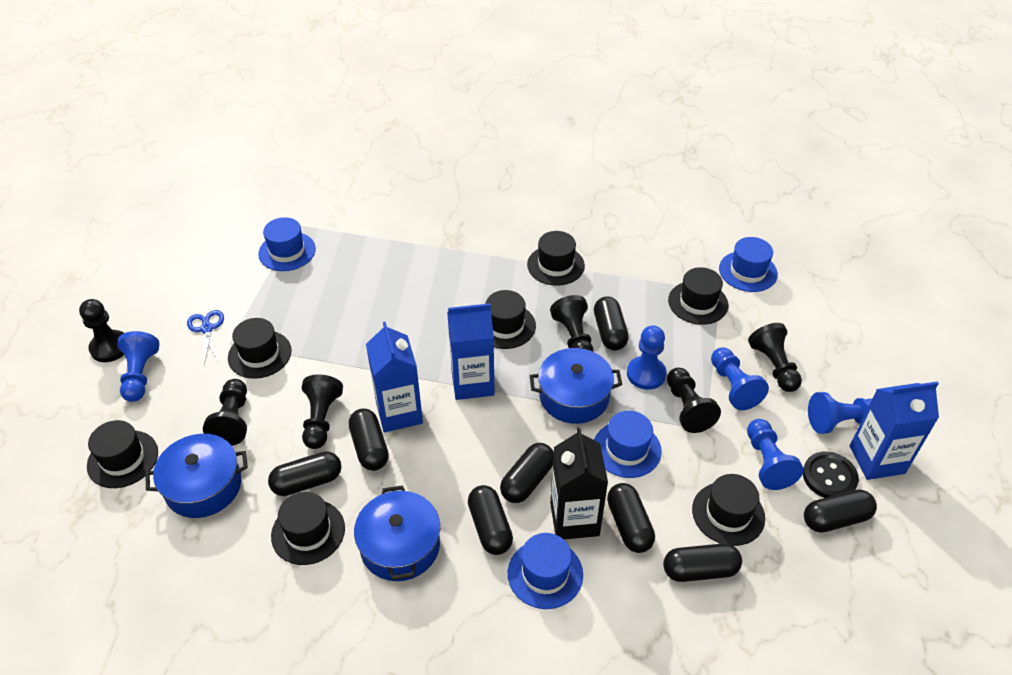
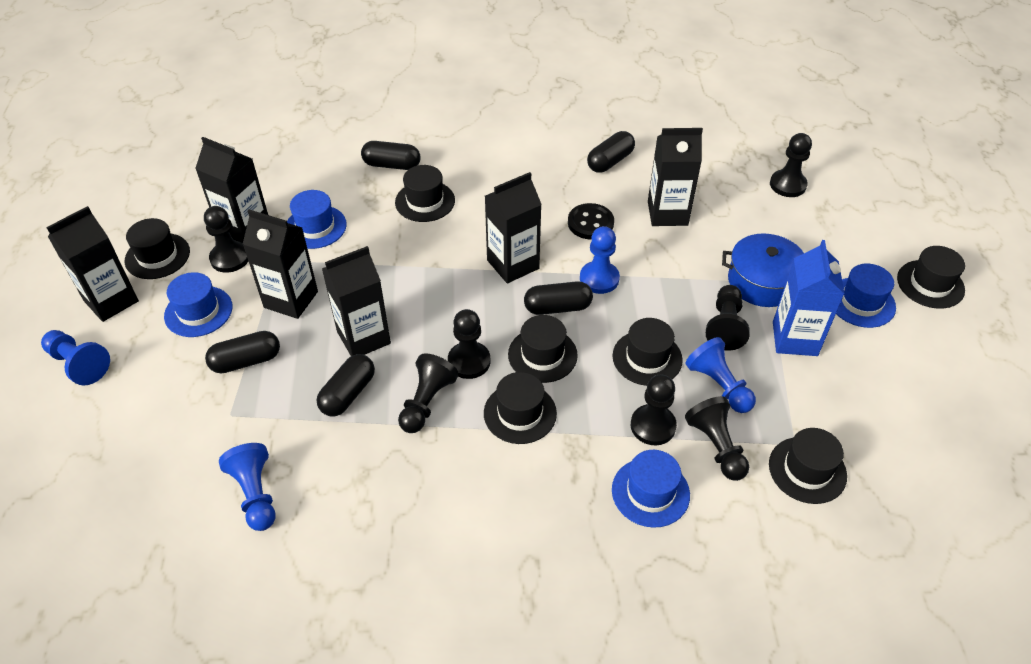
black capsule: 8 -> 5
black carton: 1 -> 6
black pawn: 6 -> 7
blue carton: 3 -> 1
blue pawn: 5 -> 4
blue pot: 3 -> 1
blue scissors: 1 -> 0

